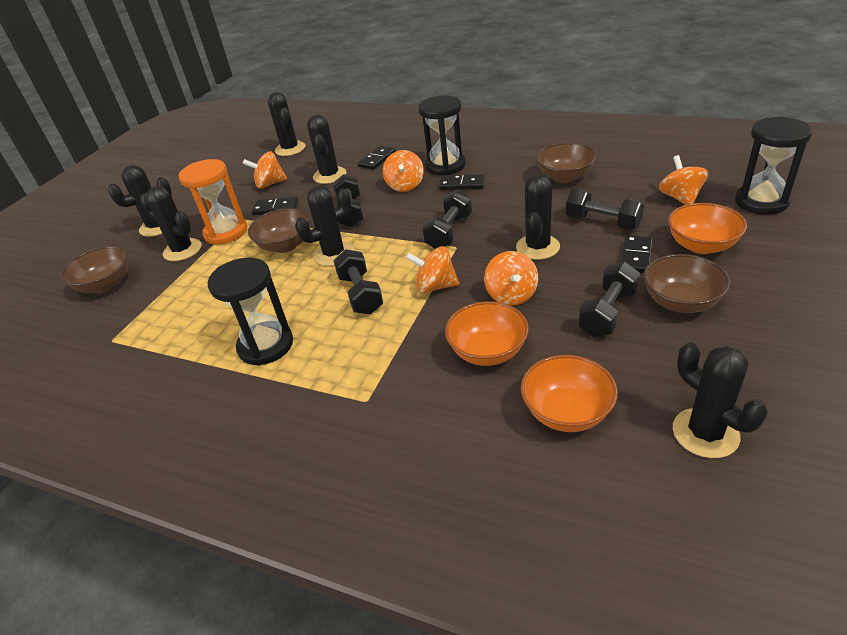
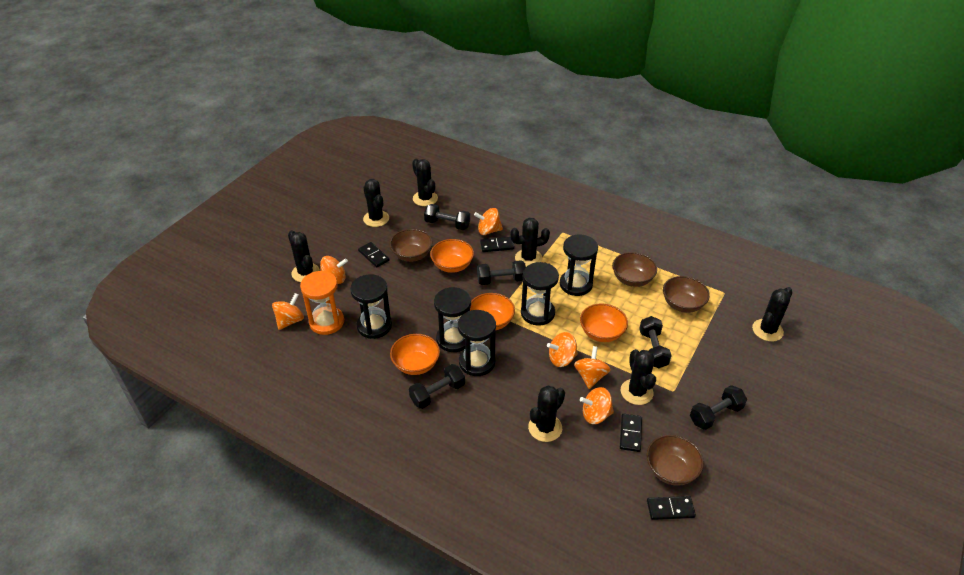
black hourglass: 3 -> 5
orange bowl: 3 -> 4
orange spinning top: 5 -> 6

